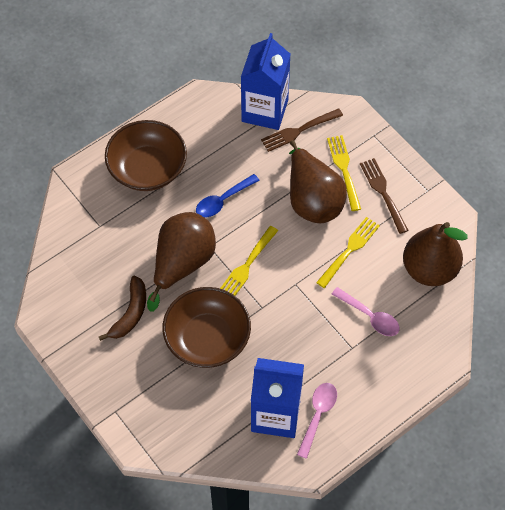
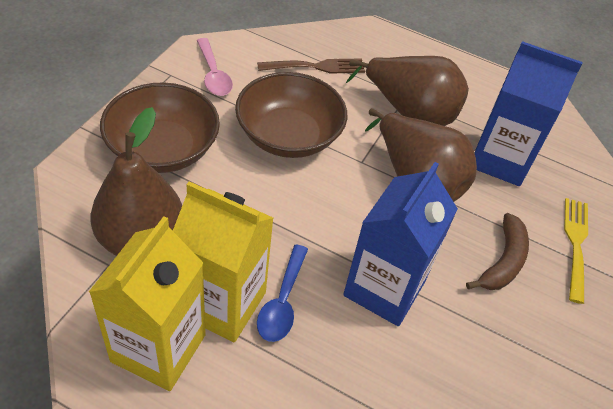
brown fork: 2 -> 1
pink spoon: 2 -> 1
yellow carton: 0 -> 2
yellow fork: 3 -> 1

